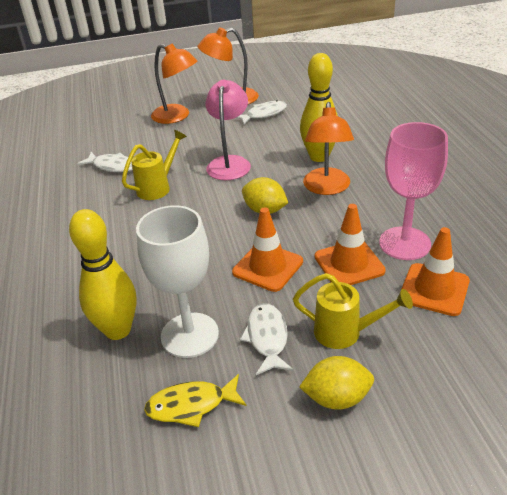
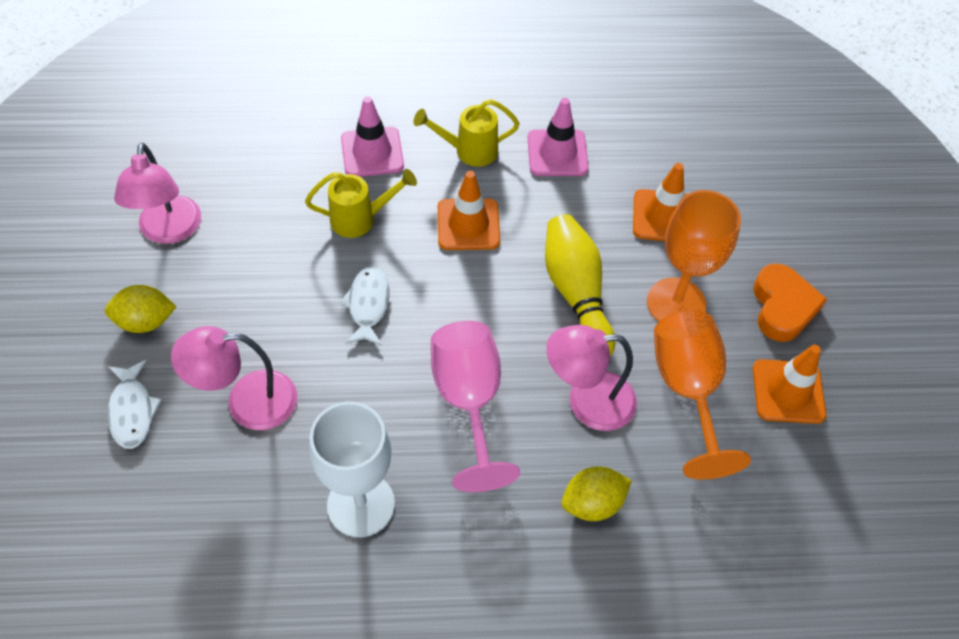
orange goblet: 0 -> 2
orange heart: 0 -> 1
orange lamp: 3 -> 0
pink lamp: 1 -> 3
pink traffic cone: 0 -> 2
white fish: 3 -> 2
yellow bowling pin: 2 -> 1
yellow fish: 1 -> 0

